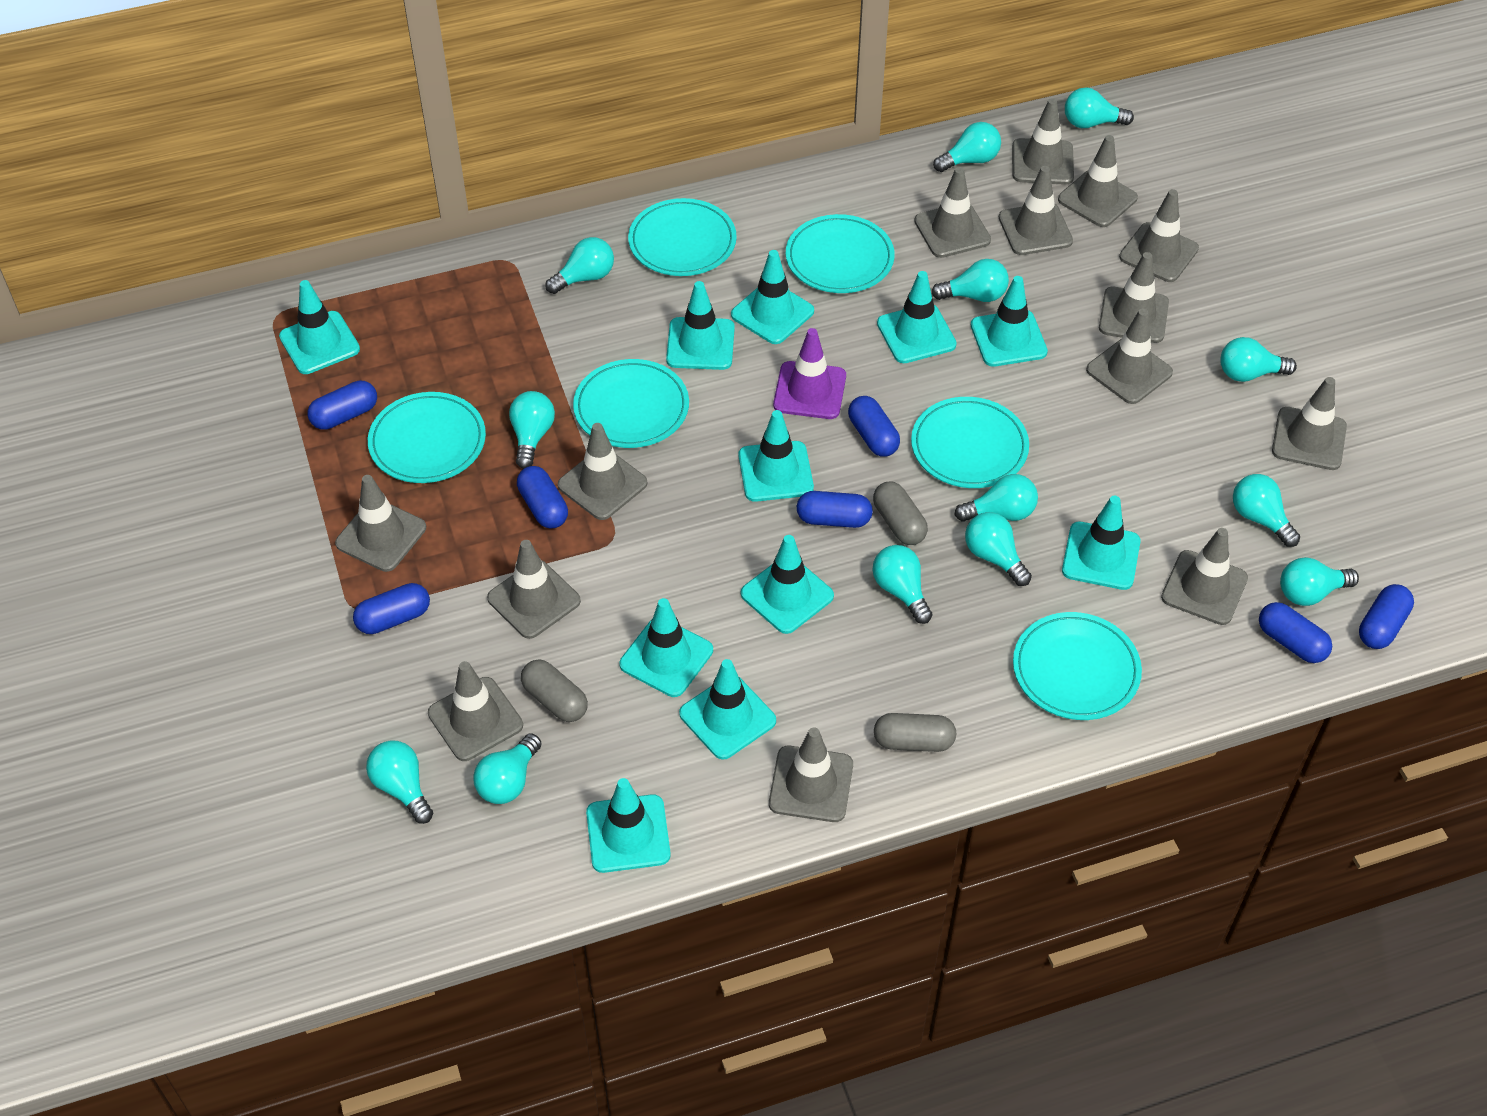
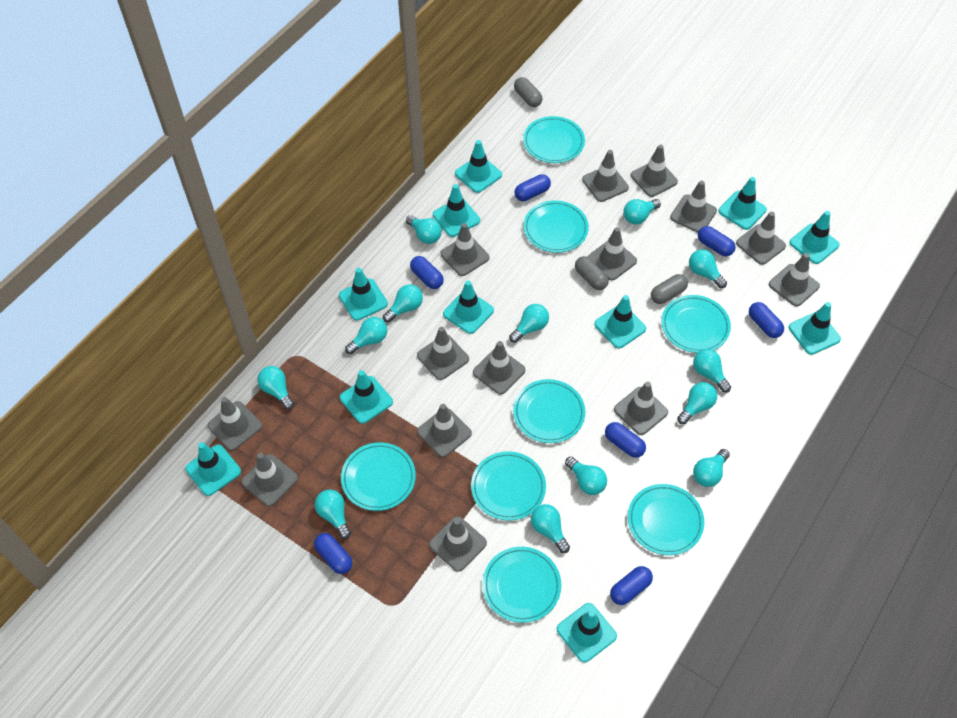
purple traffic cone: 1 -> 0
turquoise plate: 6 -> 8

